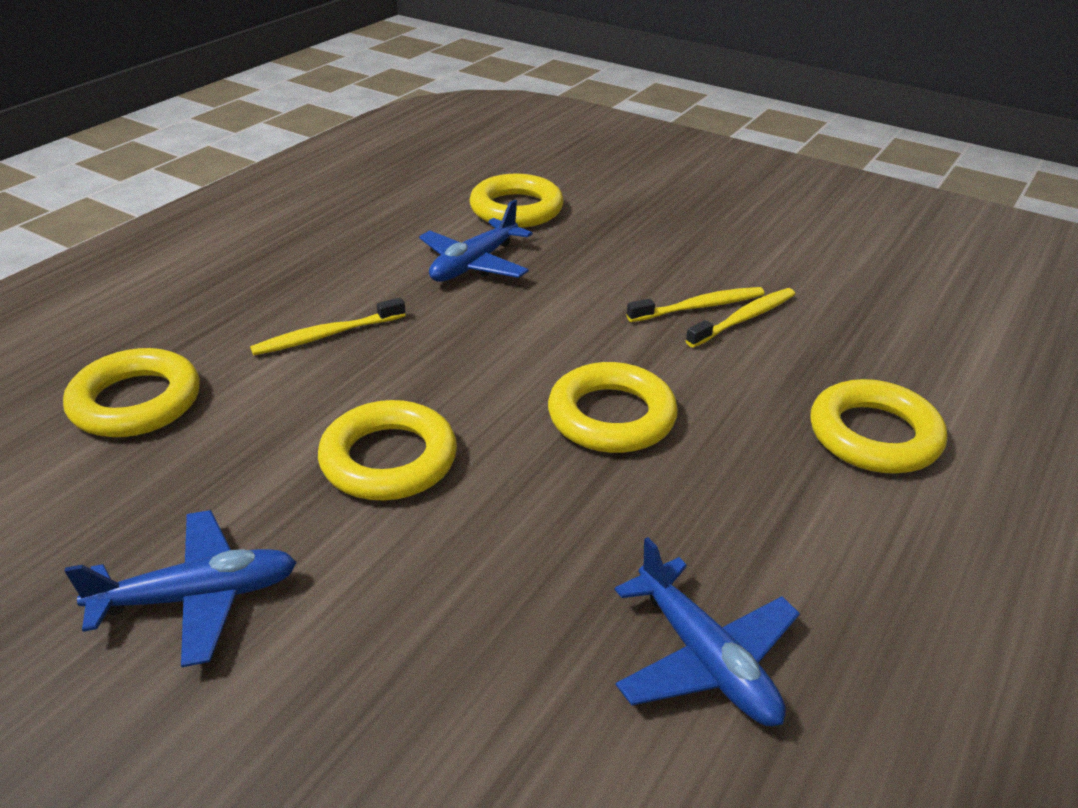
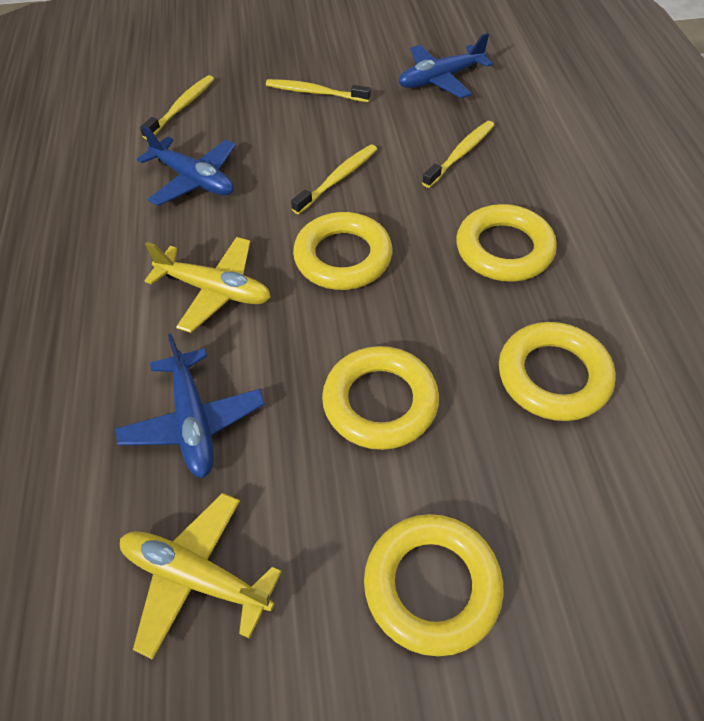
yellow plane: 0 -> 2
yellow toothbrush: 3 -> 4

